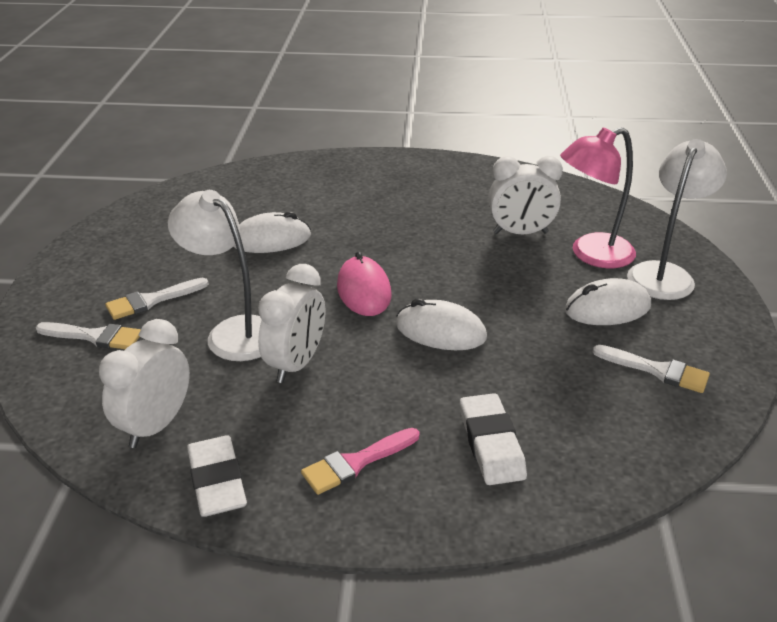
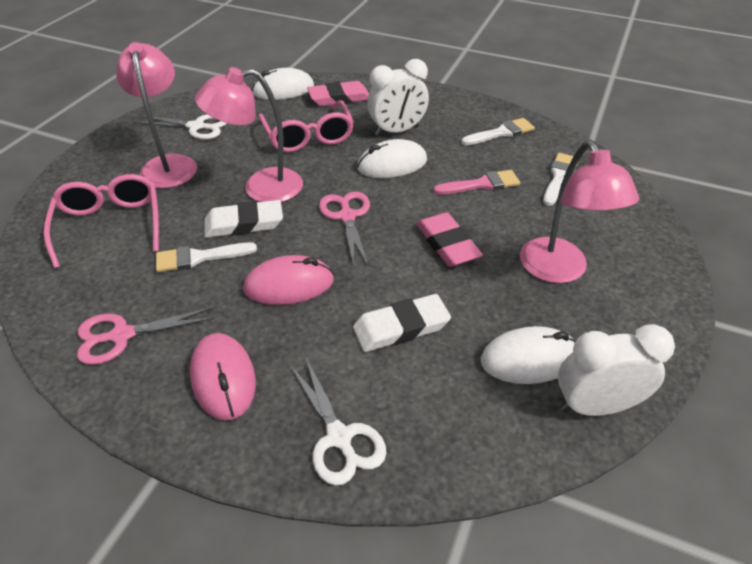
pink eraser: 0 -> 2
pink glasses: 0 -> 2
pink lamp: 1 -> 3
pink mouse: 1 -> 2
pink scissors: 0 -> 2
white clock: 3 -> 2
white lamp: 2 -> 0
white scissors: 0 -> 2

